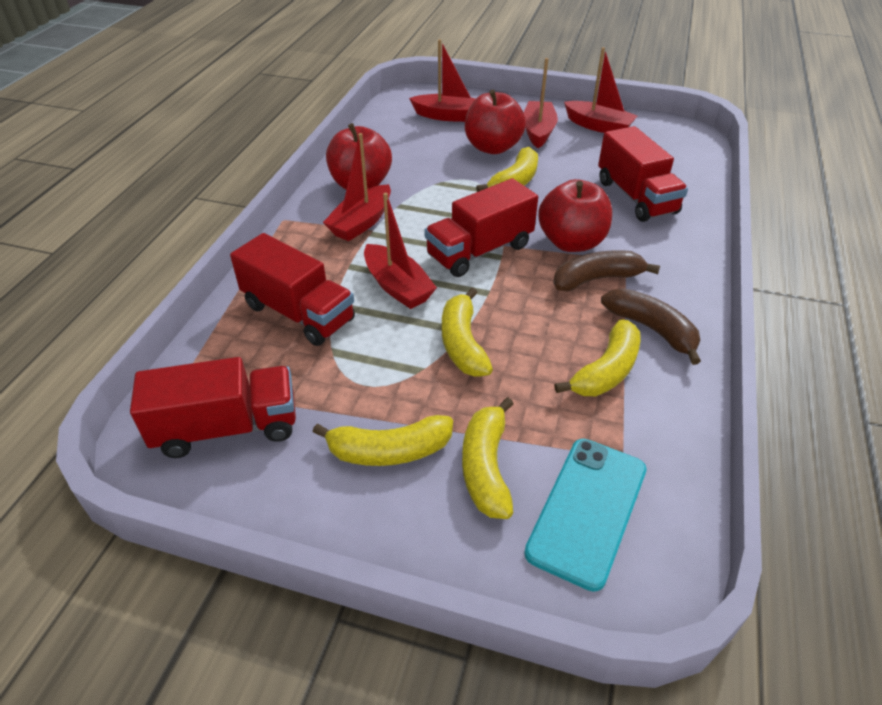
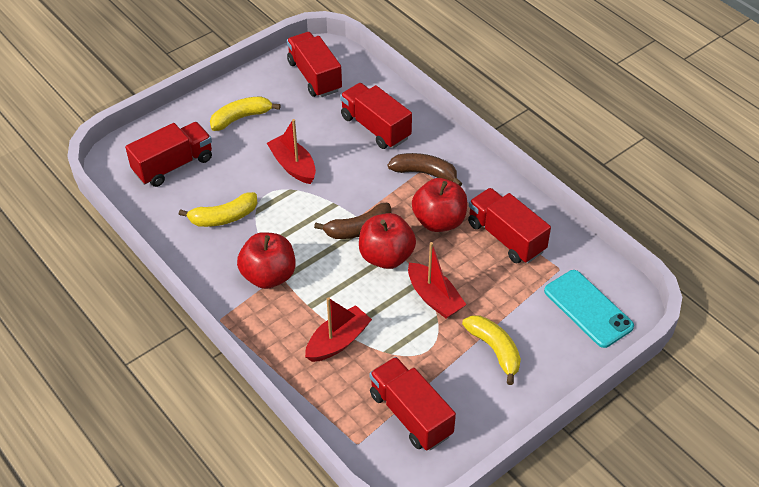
red boat: 5 -> 3
red truck: 4 -> 5
yellow banana: 5 -> 3

